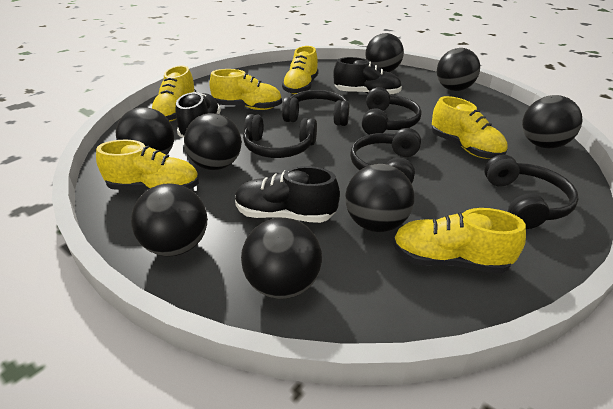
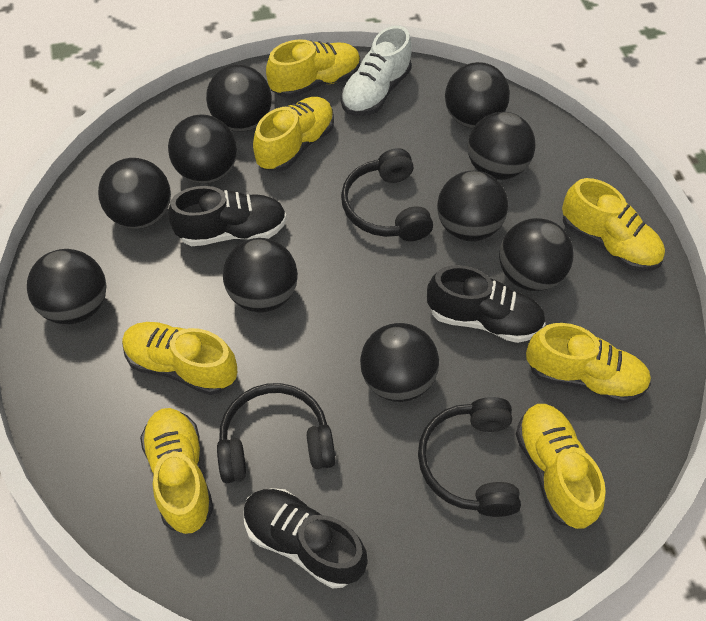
black ball: 8 -> 10
black headphones: 5 -> 3
white shoe: 0 -> 1
yellow shoe: 6 -> 7

